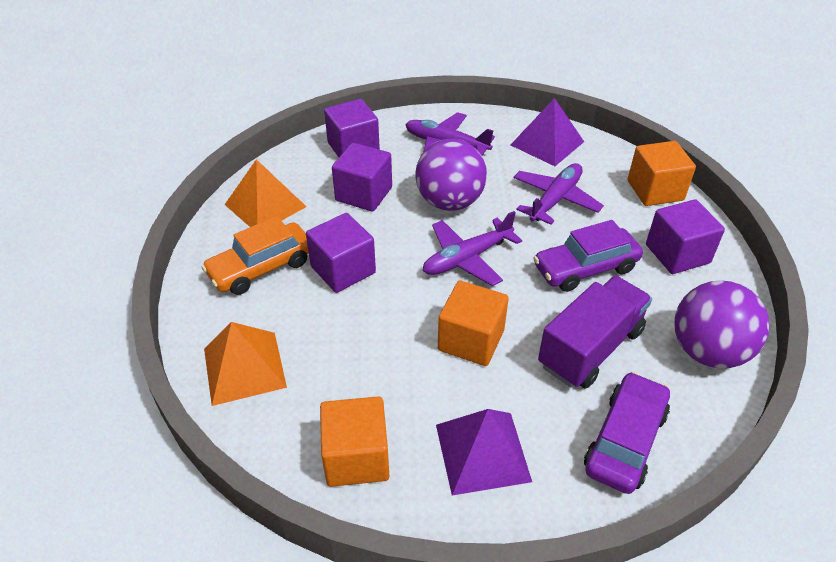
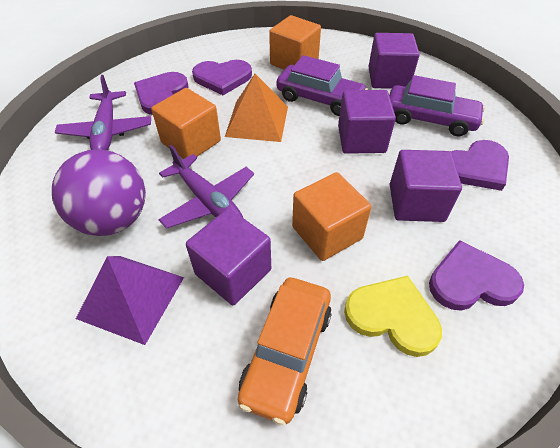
orange pyramid: 2 -> 1
purple ball: 2 -> 1
purple heart: 0 -> 4
purple plane: 3 -> 2
purple pyramid: 2 -> 1
purple truck: 1 -> 0
yellow heart: 0 -> 1

